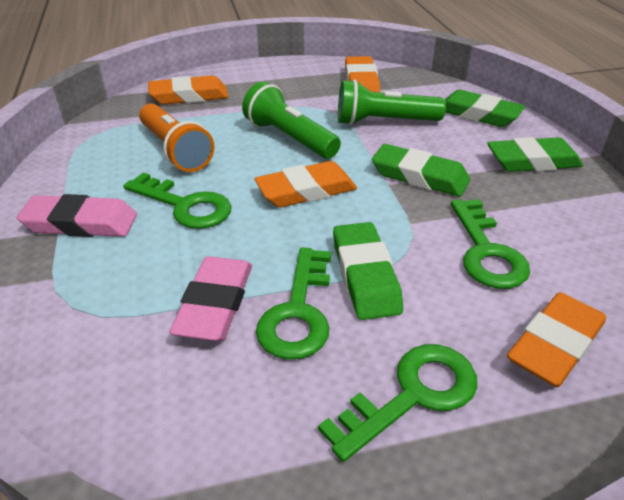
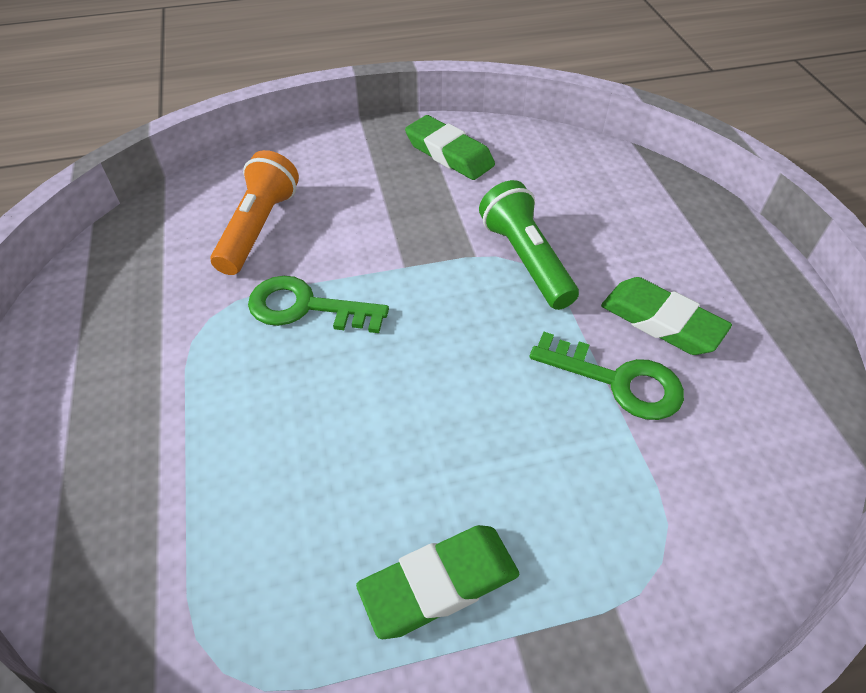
green eraser: 4 -> 3
green flashlight: 2 -> 1
green key: 4 -> 2
orange eraser: 4 -> 0
pink eraser: 2 -> 0

